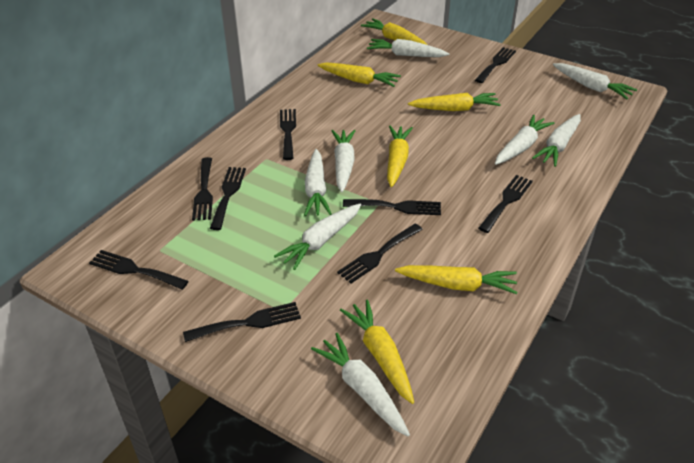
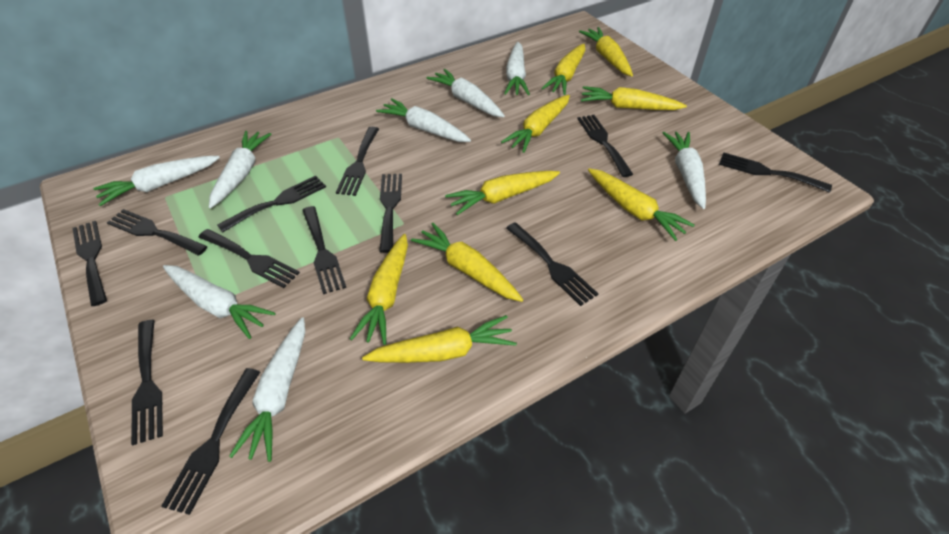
black fork: 9 -> 12
yellow carrot: 6 -> 9

